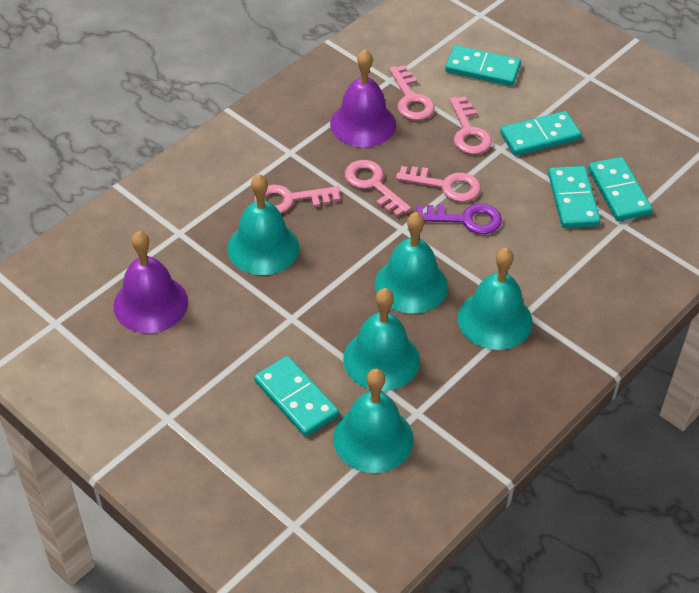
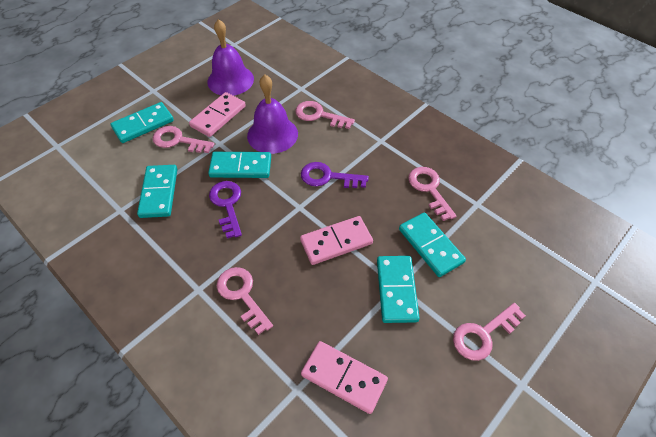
pink domino: 0 -> 3
purple key: 1 -> 2
turquoise bell: 5 -> 0

